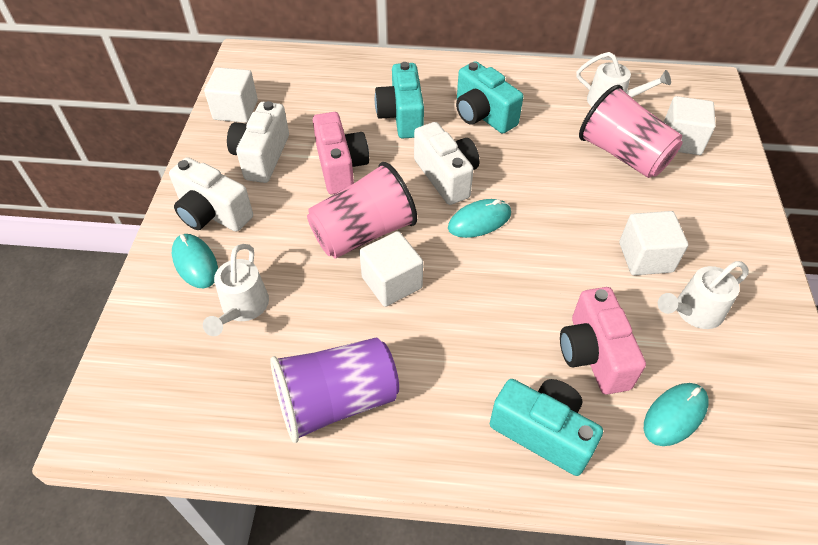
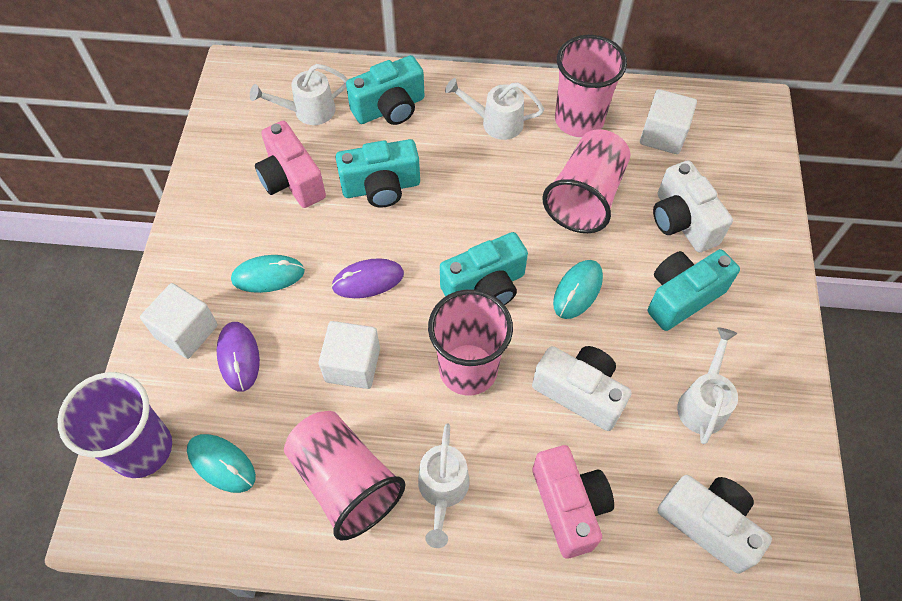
pink cup: 2 -> 4
purple mouse: 0 -> 2
turquoise camera: 3 -> 4
white cube: 4 -> 3
white watering can: 3 -> 4

